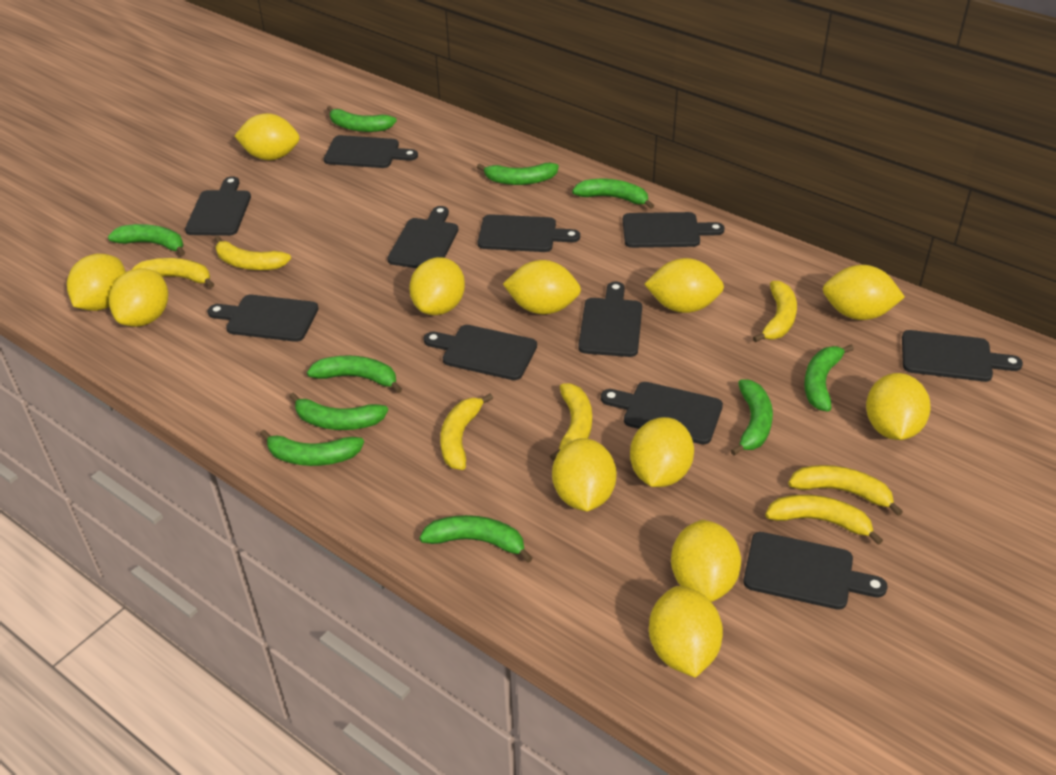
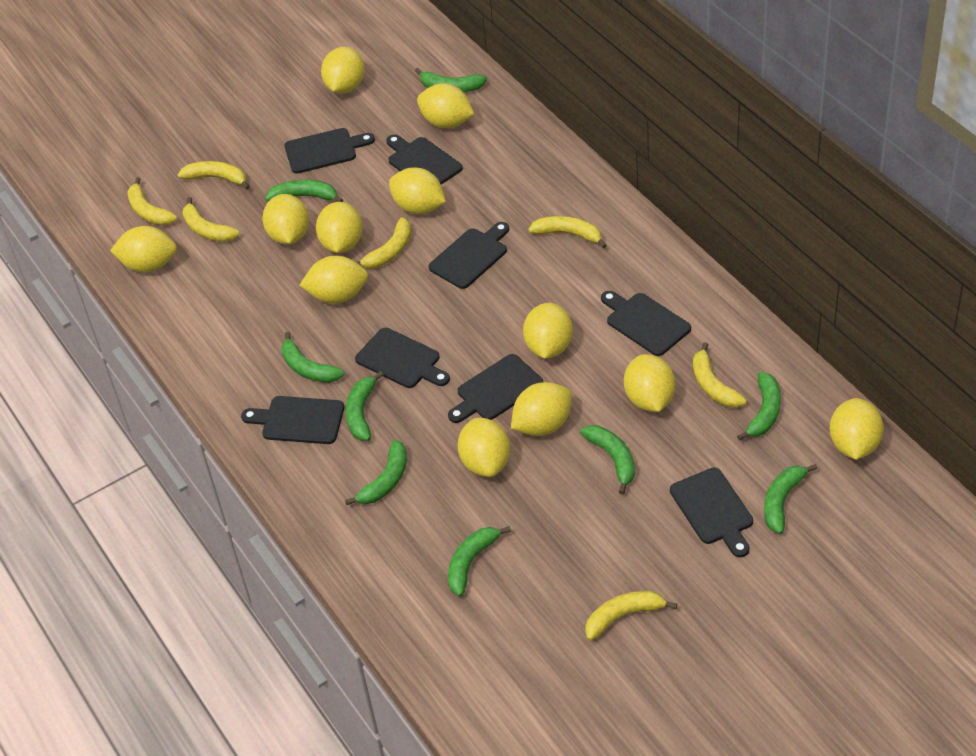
black cutting board: 11 -> 8
green banana: 10 -> 9

